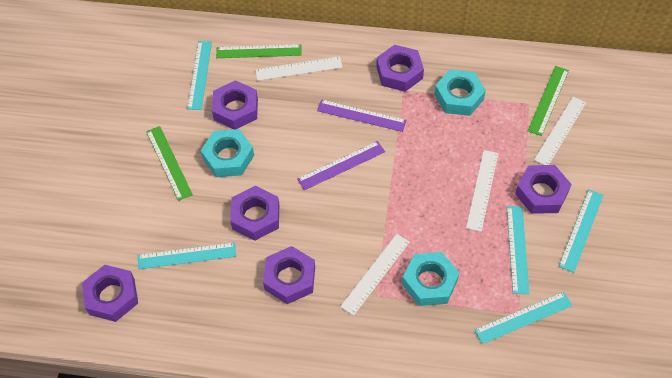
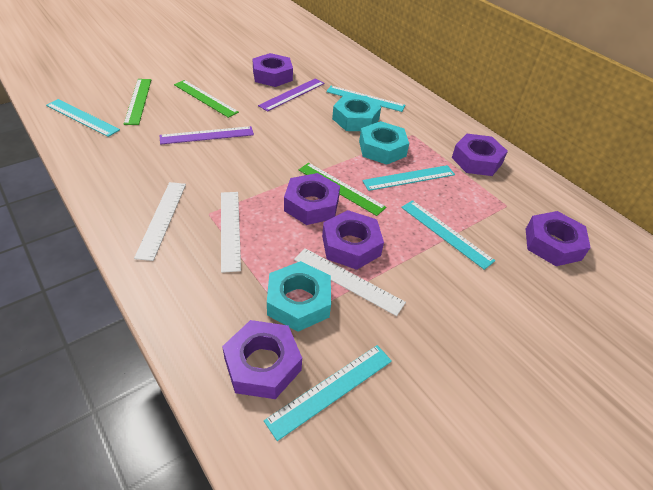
white ruler: 4 -> 3

